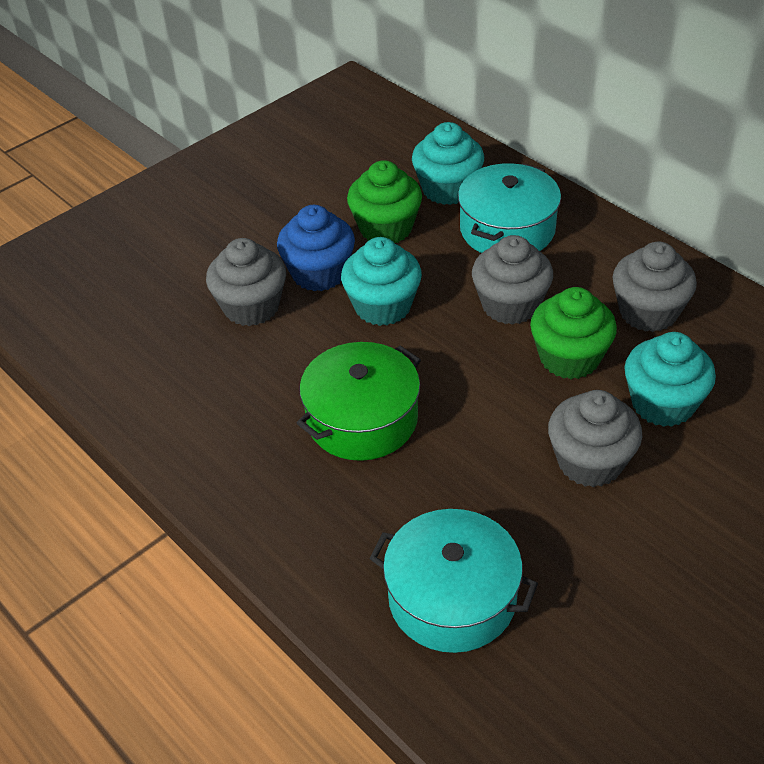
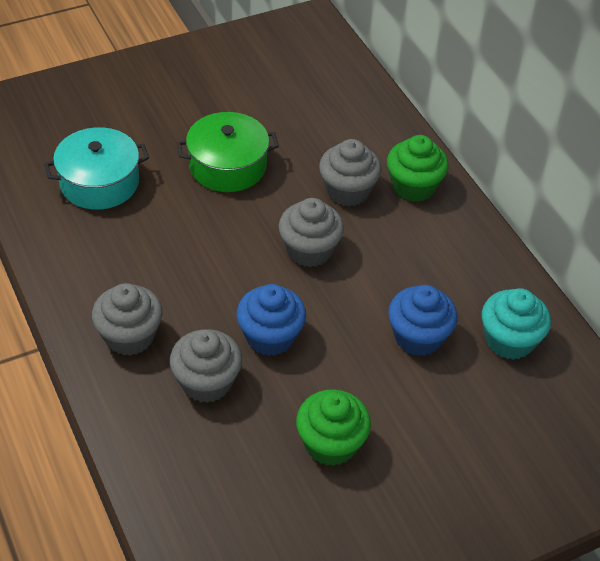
blue cupcake: 1 -> 2
turquoise cupcake: 3 -> 1
turquoise pot: 2 -> 1

